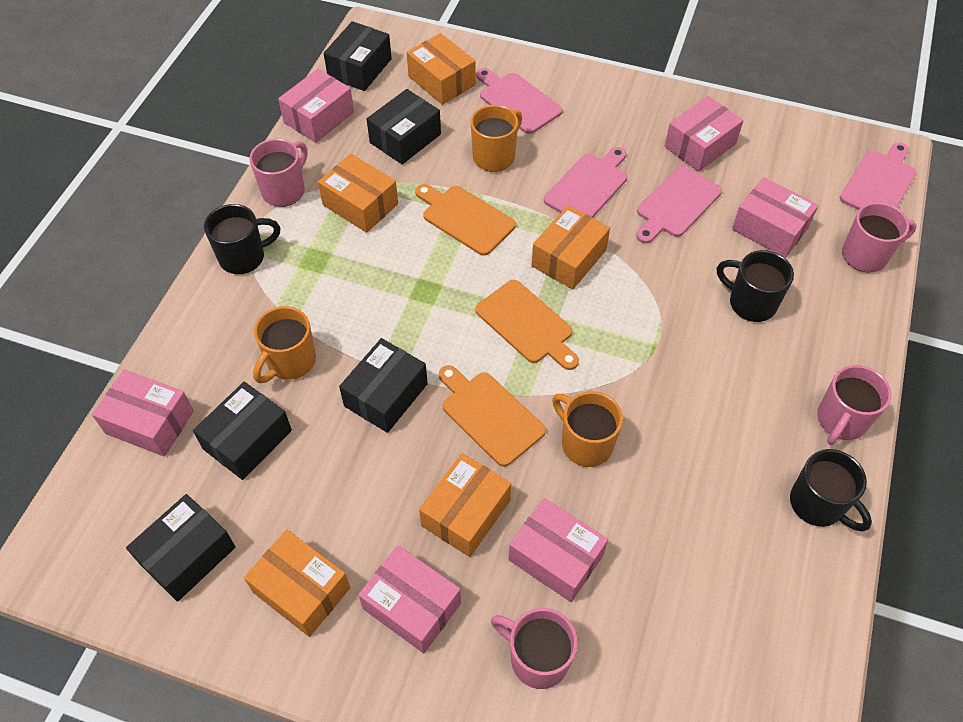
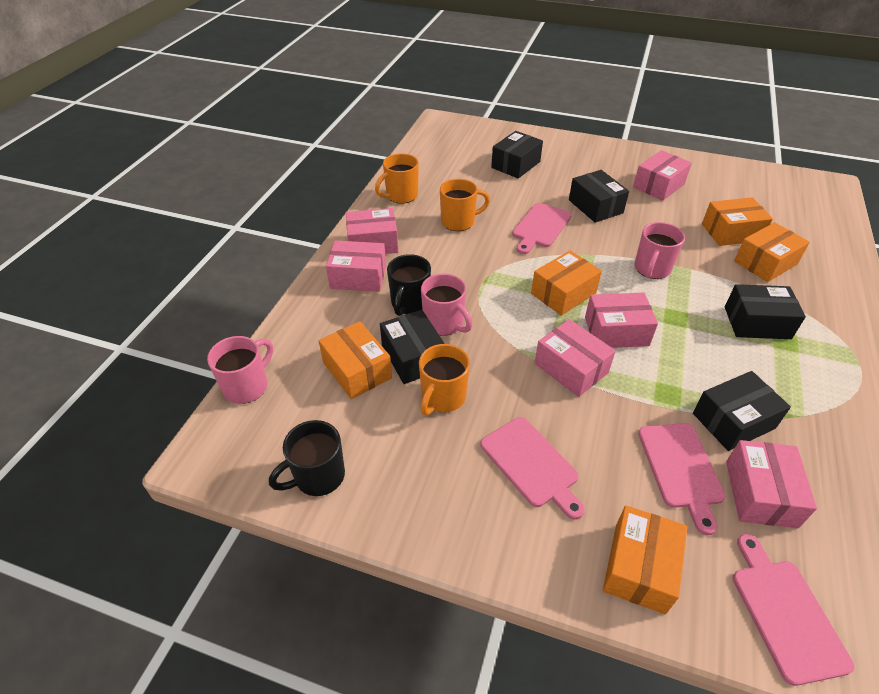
black mug: 3 -> 2
orange cutting board: 3 -> 0
pink mug: 4 -> 3

